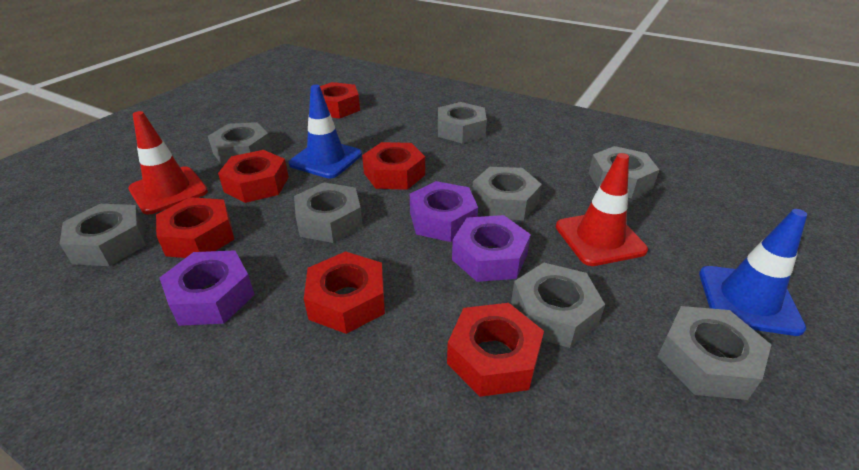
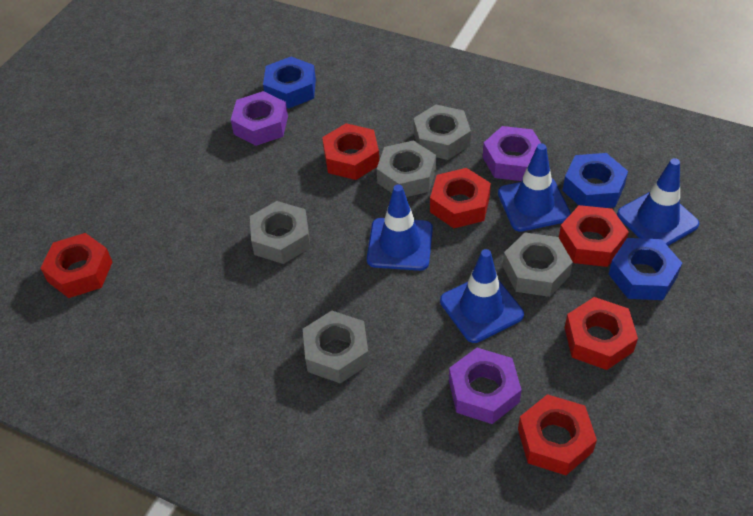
blue nut: 0 -> 3
blue traffic cone: 2 -> 4
grey nut: 8 -> 5
red traffic cone: 2 -> 0

